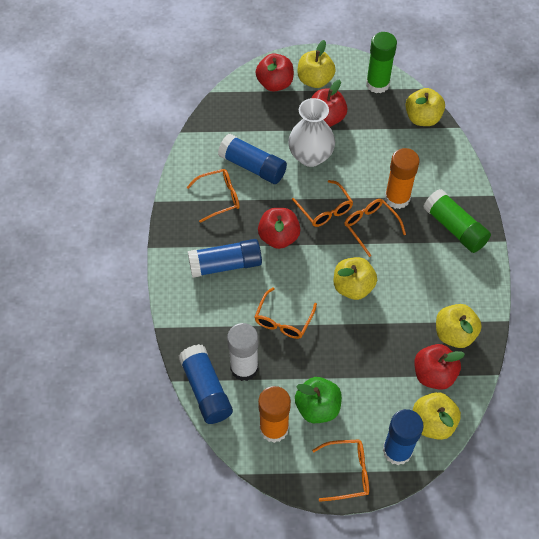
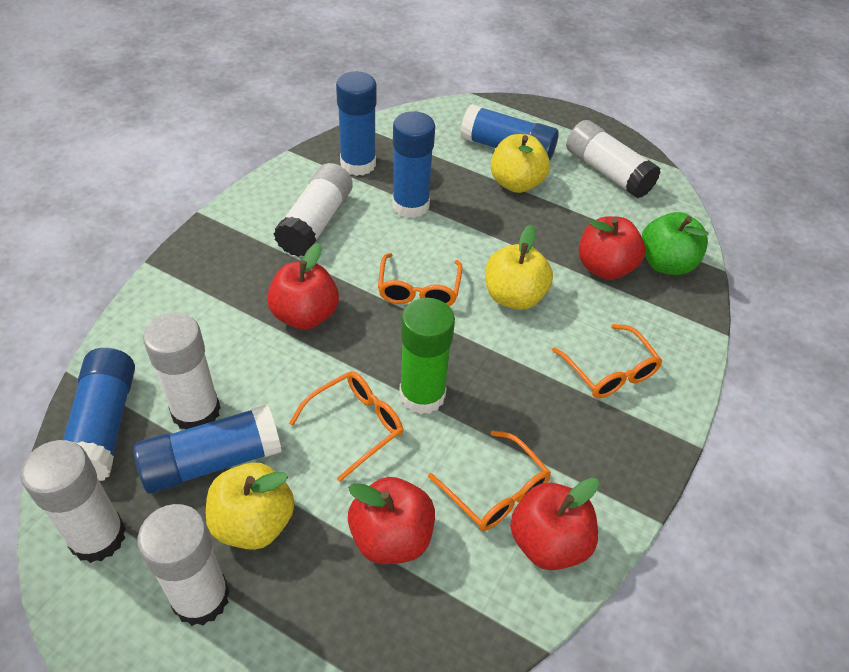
blue glue stick: 4 -> 5
green glue stick: 2 -> 1
orange glasses: 5 -> 4
orange glue stick: 2 -> 0
white glue stick: 1 -> 5
white vase: 1 -> 0
yellow apple: 5 -> 3

